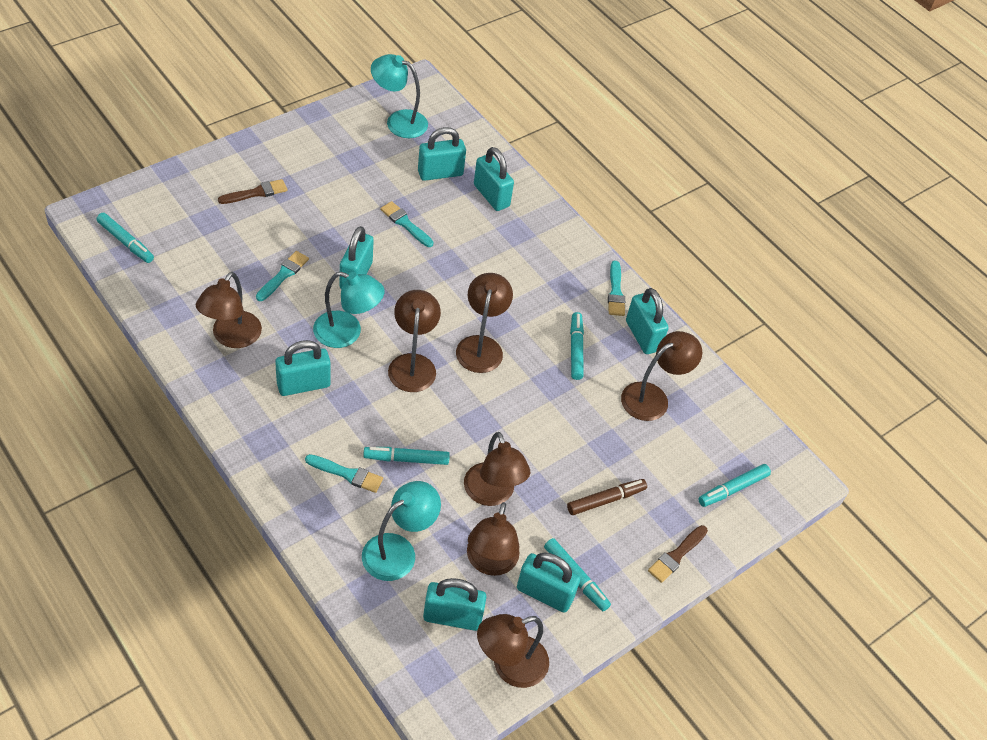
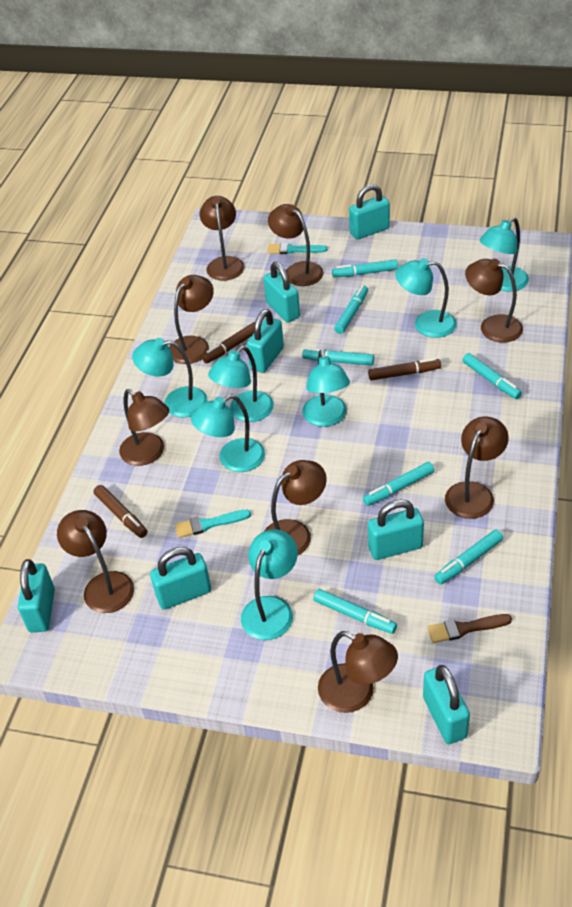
brown brush: 2 -> 1
brown lamp: 7 -> 9
brown marker: 1 -> 3
turquoise brush: 4 -> 2
turquoise lamp: 3 -> 7
turquoise marker: 5 -> 7

